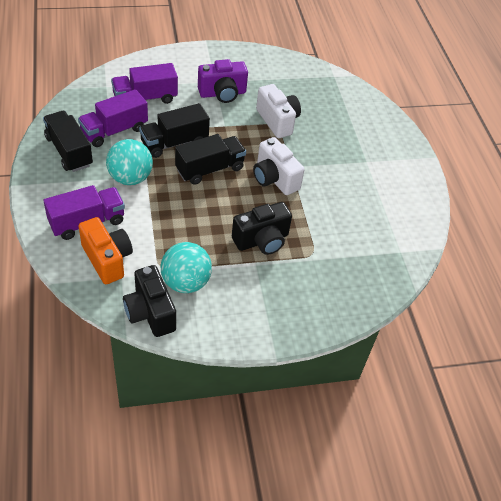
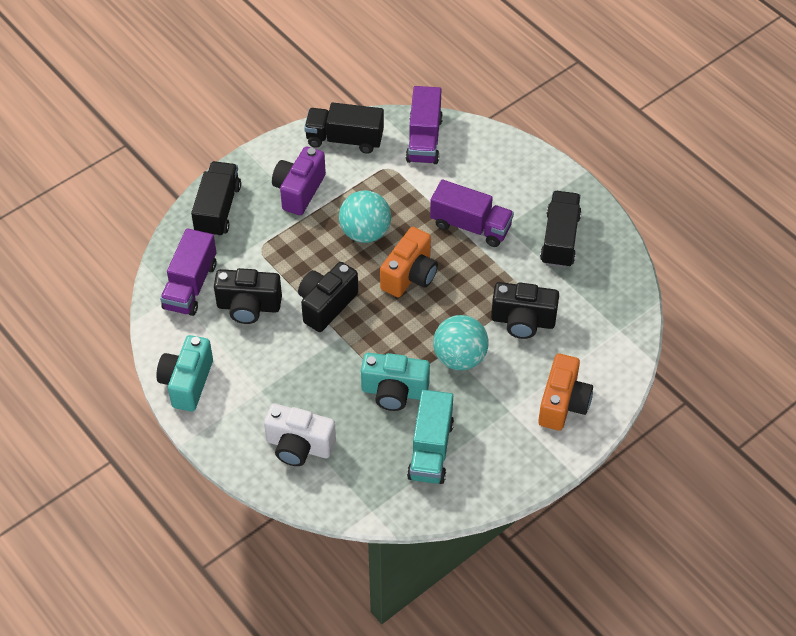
black camera: 2 -> 3
orange camera: 1 -> 2
turquoise camera: 0 -> 2
turquoise truck: 0 -> 1
white camera: 2 -> 1

